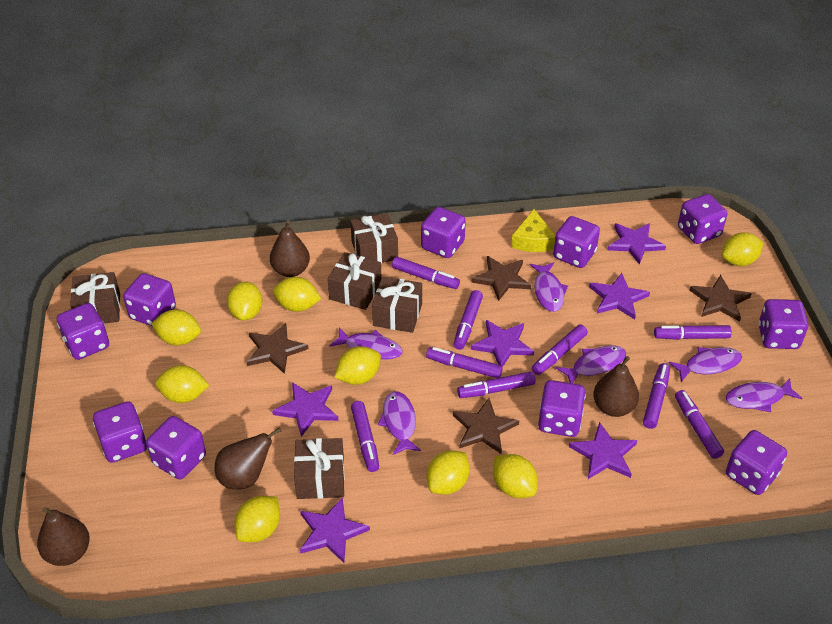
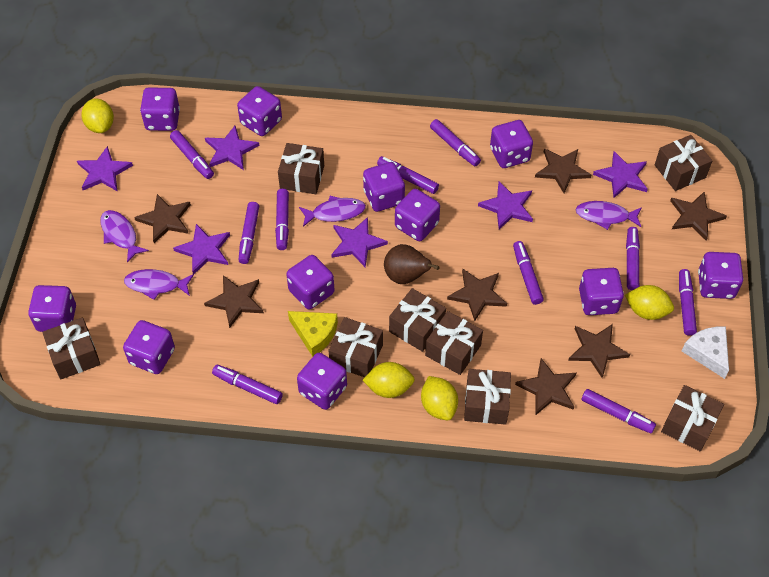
brown gift: 5 -> 8
brown pear: 4 -> 1
brown star: 4 -> 7
purple dice: 10 -> 11
purple fish: 6 -> 4
purple marker: 9 -> 10
white cheese: 0 -> 1
yellow lemon: 9 -> 4

